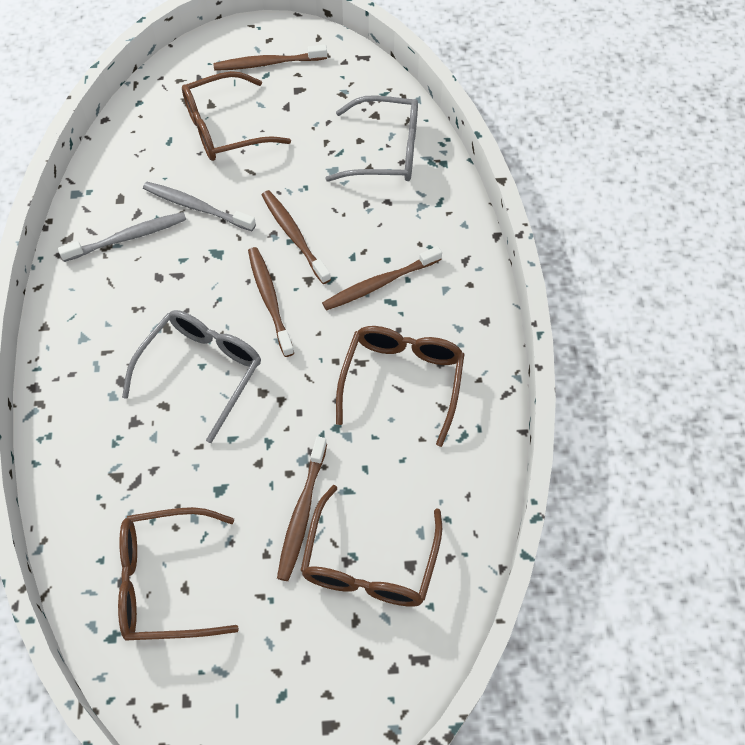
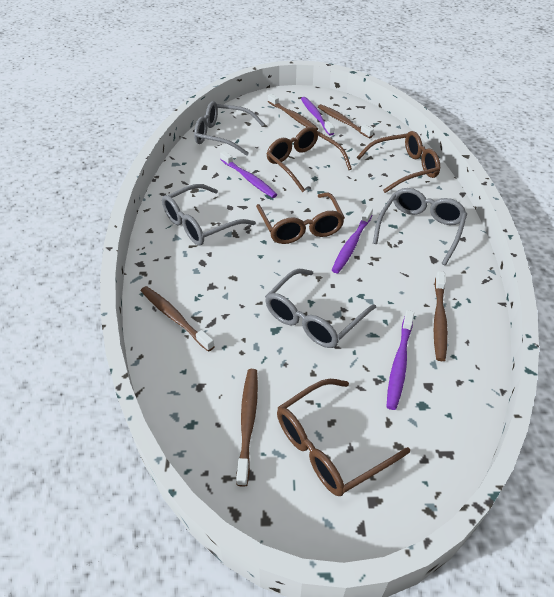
grey glasses: 2 -> 4
grey toothbrush: 2 -> 0
purple toothbrush: 0 -> 4

